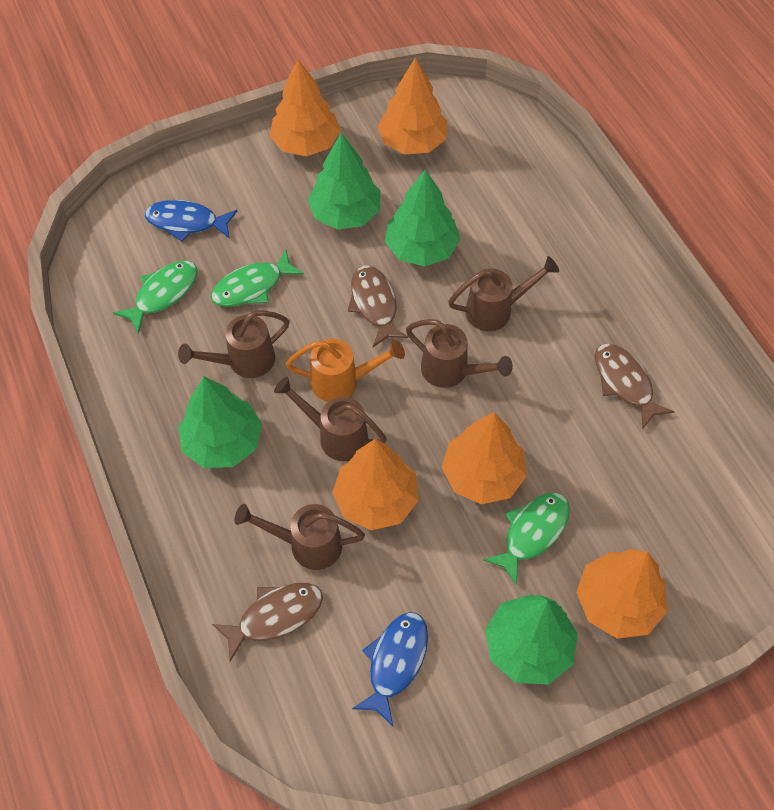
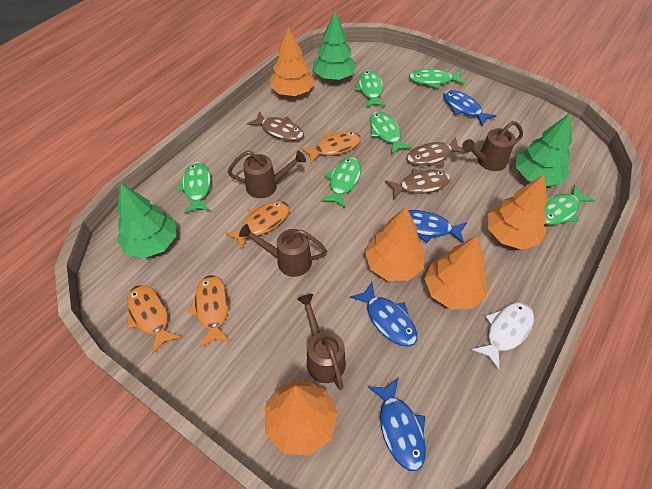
blue fish: 2 -> 4
brown watering can: 5 -> 4
green fish: 3 -> 6
green tree: 4 -> 3
orange fish: 0 -> 4
orange watering can: 1 -> 0
white fish: 0 -> 1

